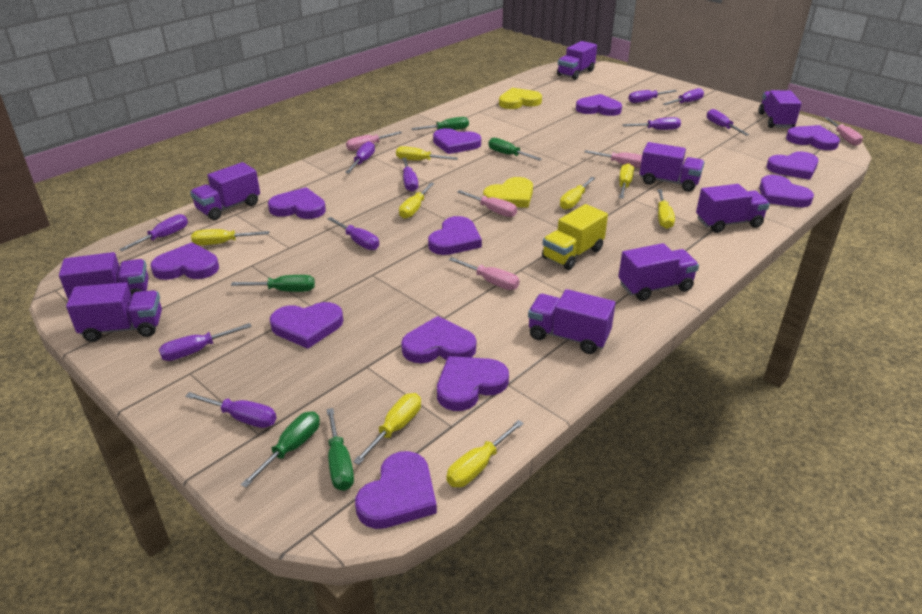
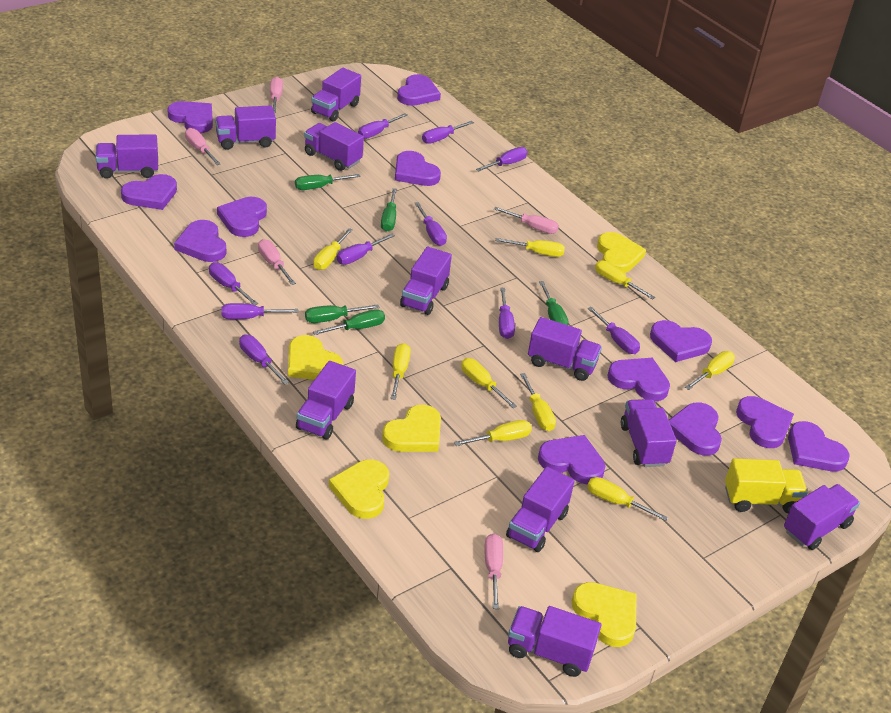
purple truck: 9 -> 11
yellow heart: 2 -> 5
yellow screwdriver: 8 -> 9

